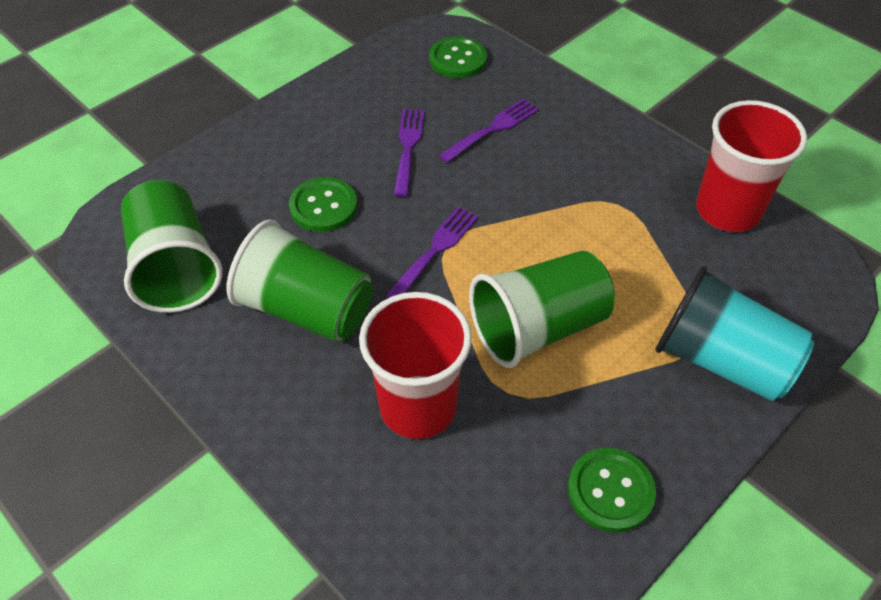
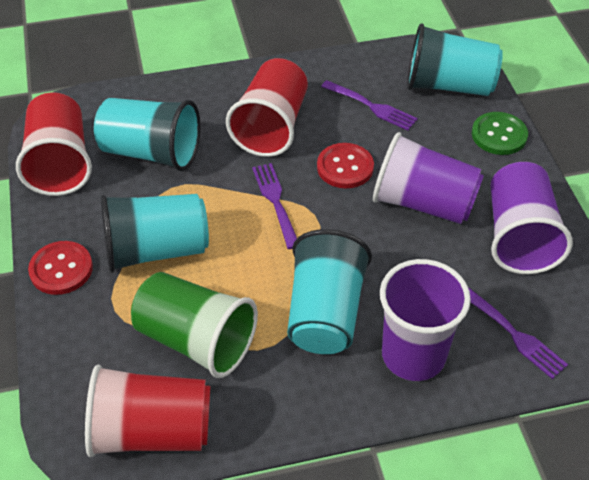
green button: 3 -> 1
green cup: 3 -> 1
purple cup: 0 -> 3
red button: 0 -> 2
red cup: 2 -> 3
turquoise cup: 1 -> 4

